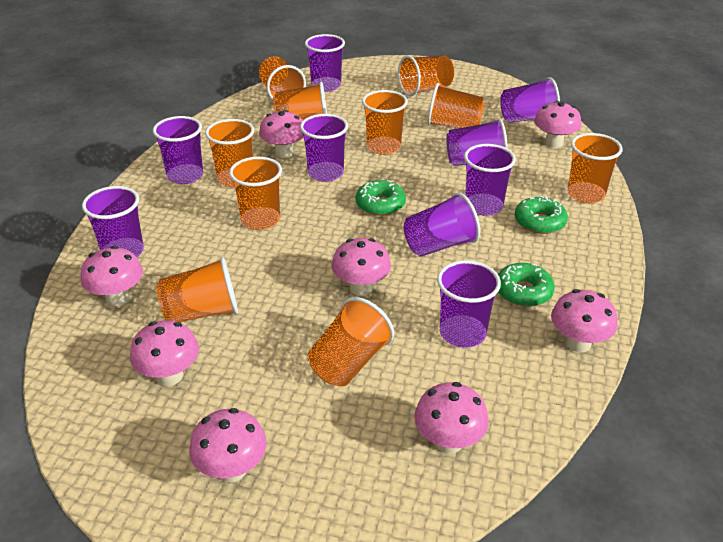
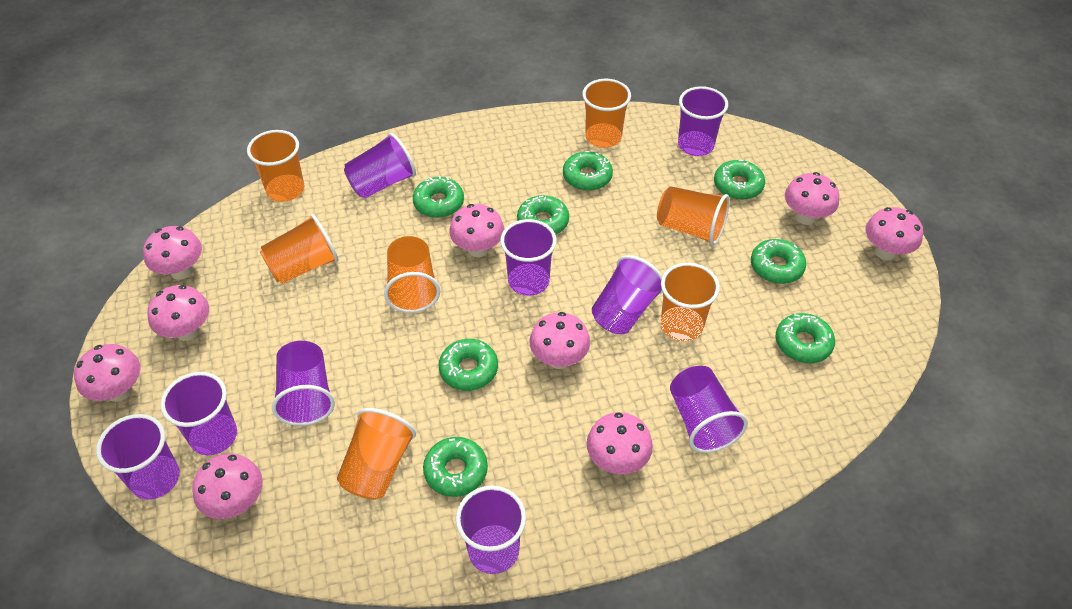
green donut: 3 -> 8
orange cup: 10 -> 7
pink mushroom: 8 -> 9

